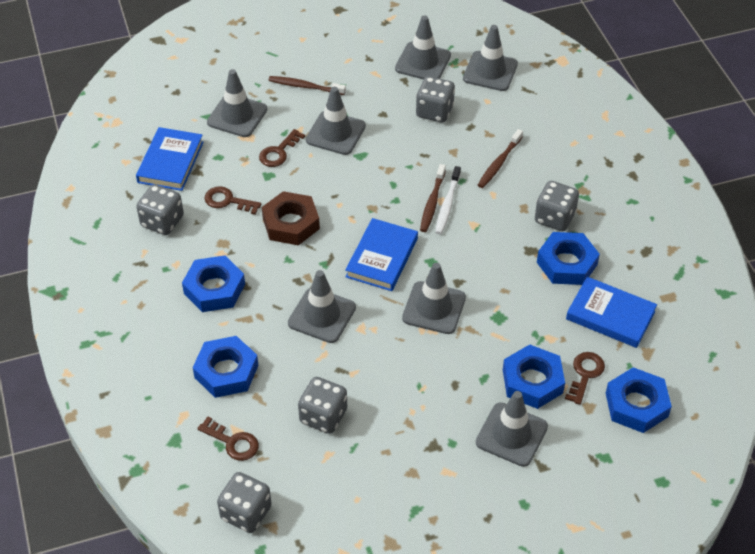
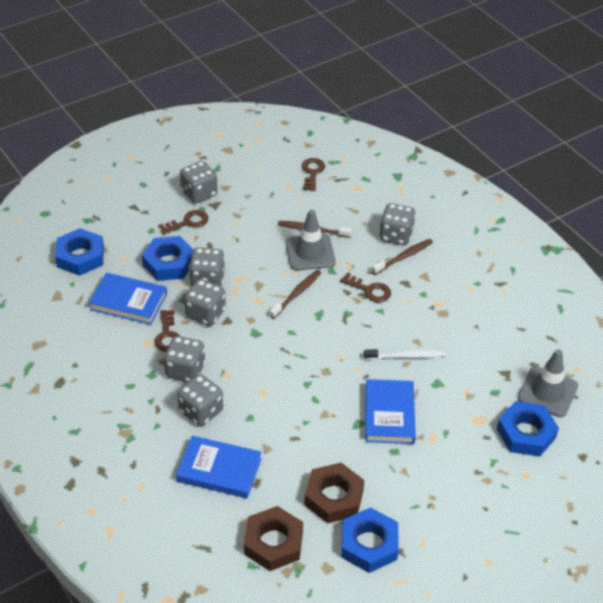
blue nut: 5 -> 4
brown nut: 1 -> 2
grey dice: 5 -> 6
grey traffic cone: 7 -> 2

